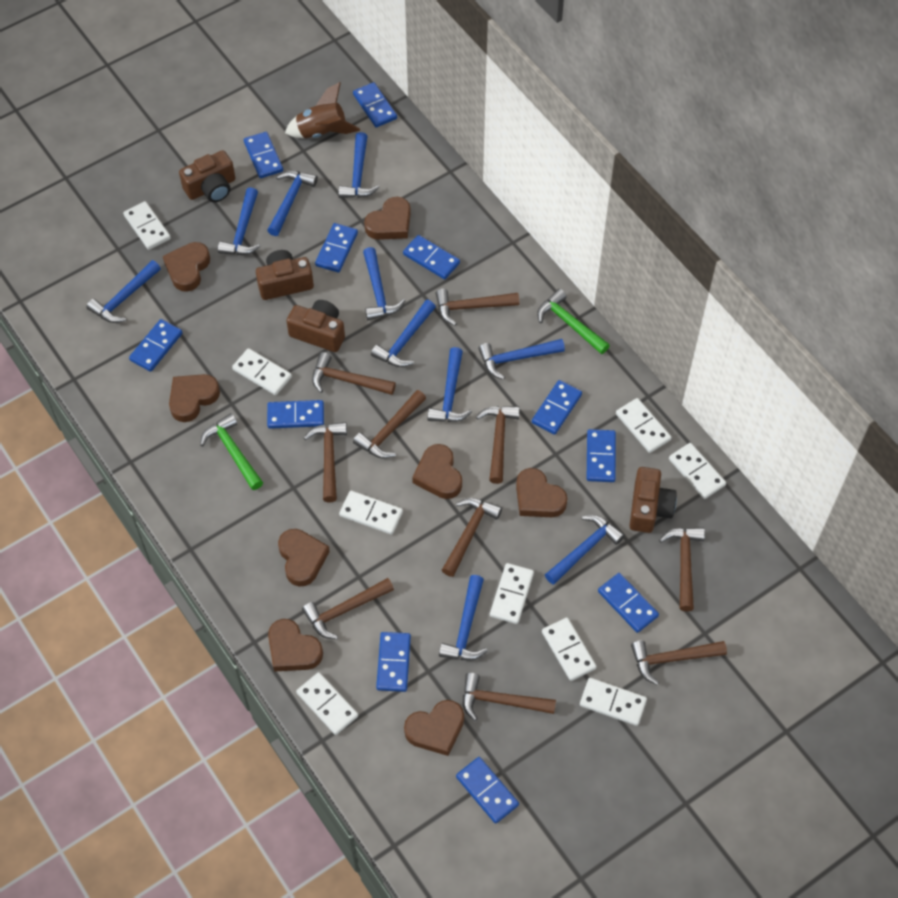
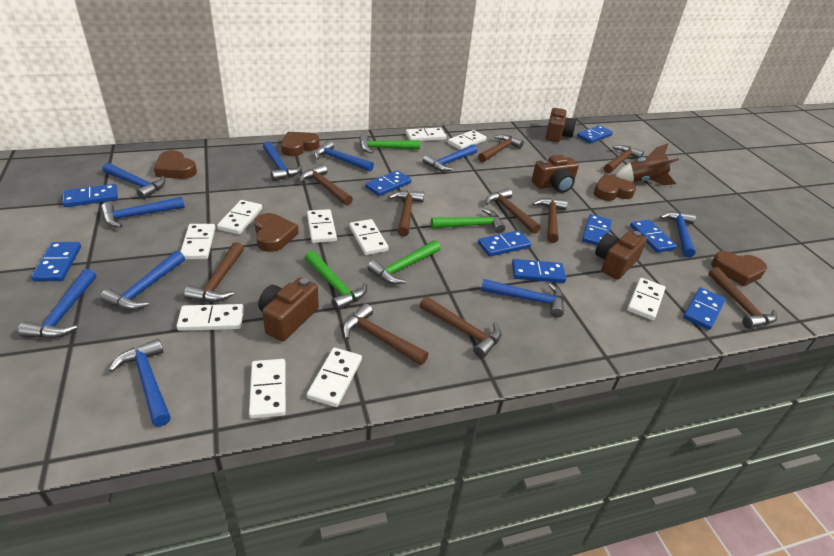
blue domino: 11 -> 9
brown heart: 8 -> 5
green hammer: 2 -> 4
white domino: 9 -> 10

